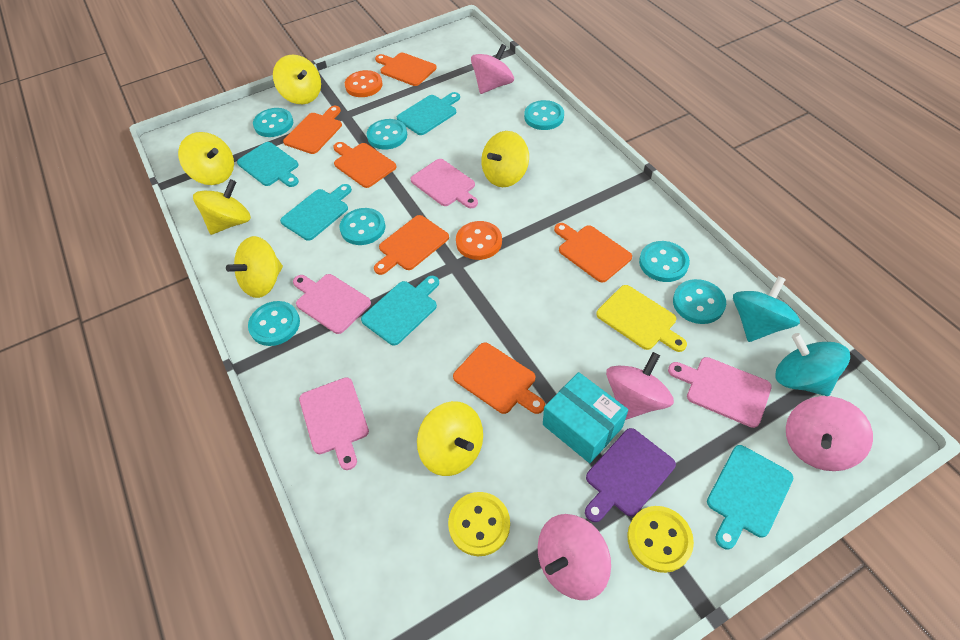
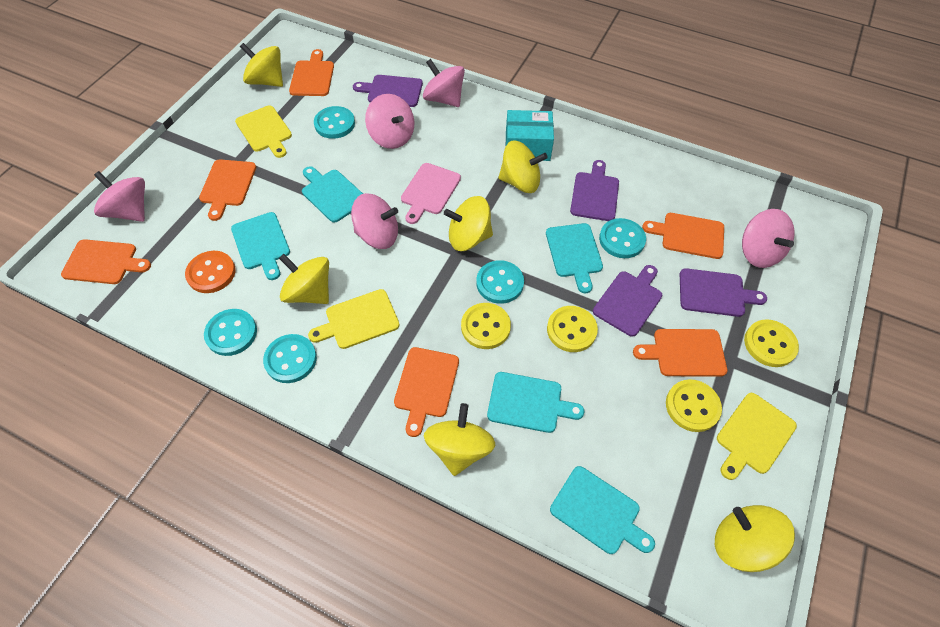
orange button: 2 -> 1
pink cutting board: 4 -> 1
pink spinning top: 4 -> 5
purple cutting board: 1 -> 4
turquoise button: 7 -> 5
turquoise spinning top: 2 -> 0
yellow button: 2 -> 4
yellow cutting board: 1 -> 3

